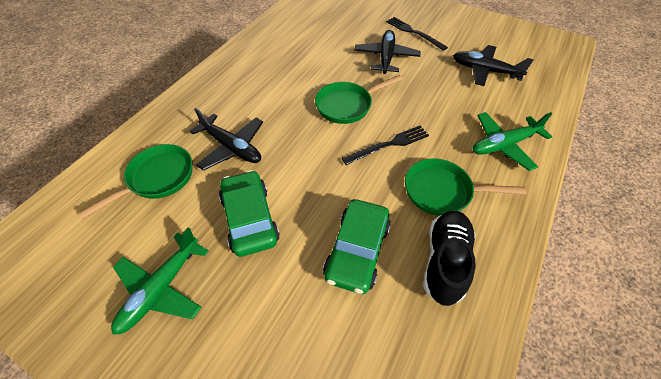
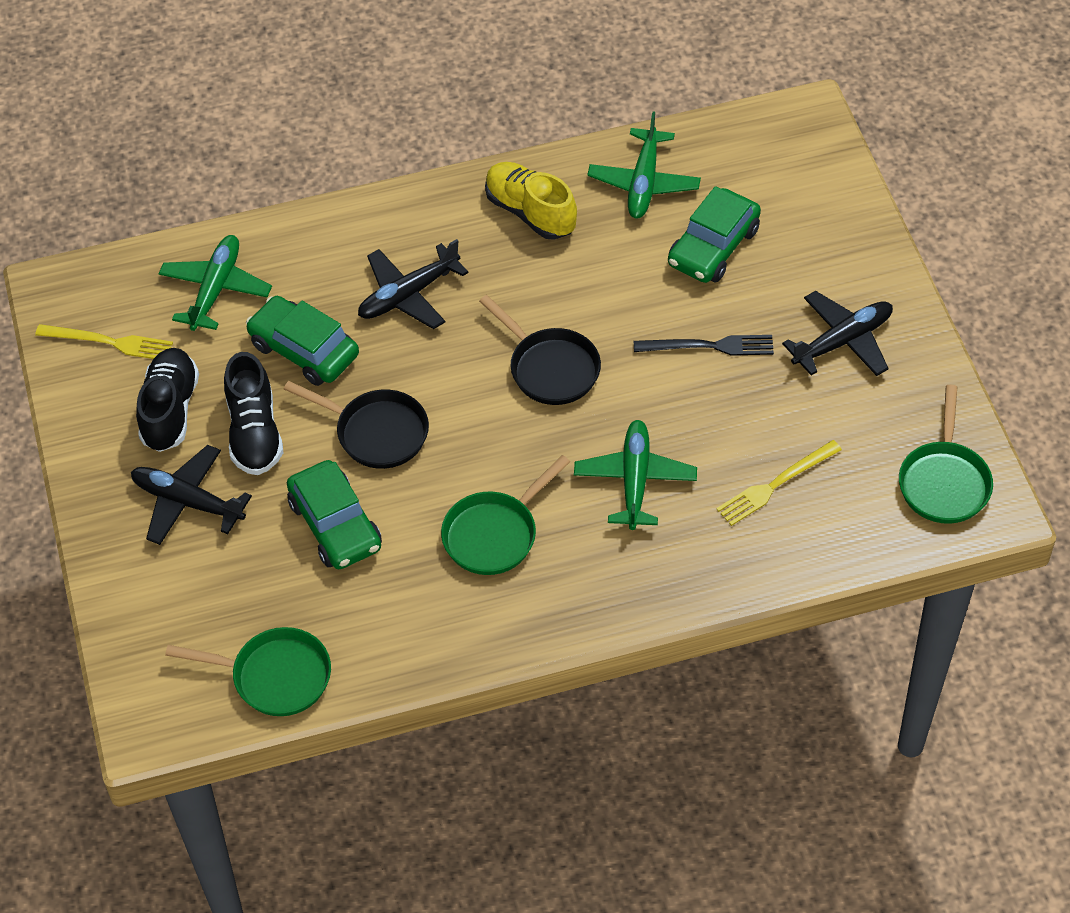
black fork: 2 -> 1
black pan: 0 -> 2
black shoe: 1 -> 2
green car: 2 -> 3
green plane: 2 -> 3
yellow fork: 0 -> 2
yellow shoe: 0 -> 1

